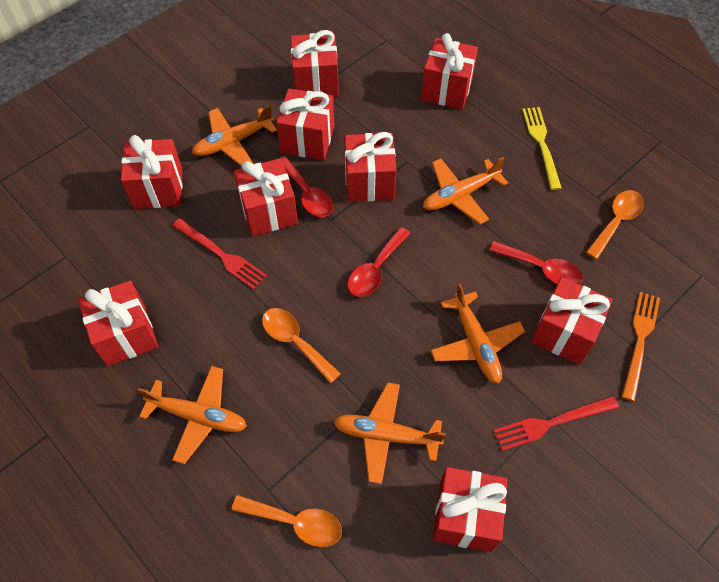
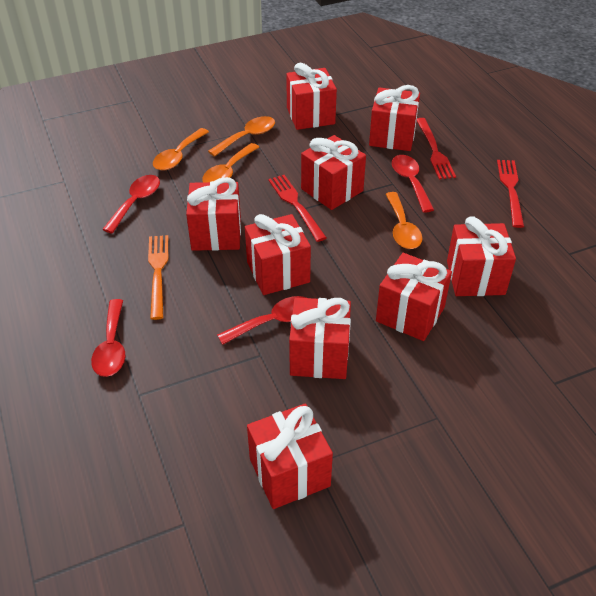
orange plane: 5 -> 0
orange spoon: 3 -> 4
red fork: 2 -> 3
red spoon: 3 -> 4
yellow fork: 1 -> 0

